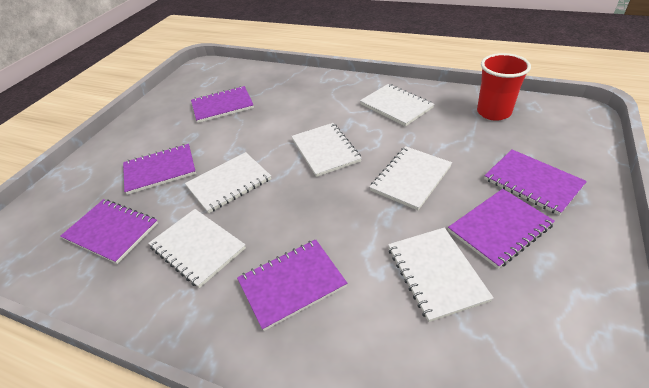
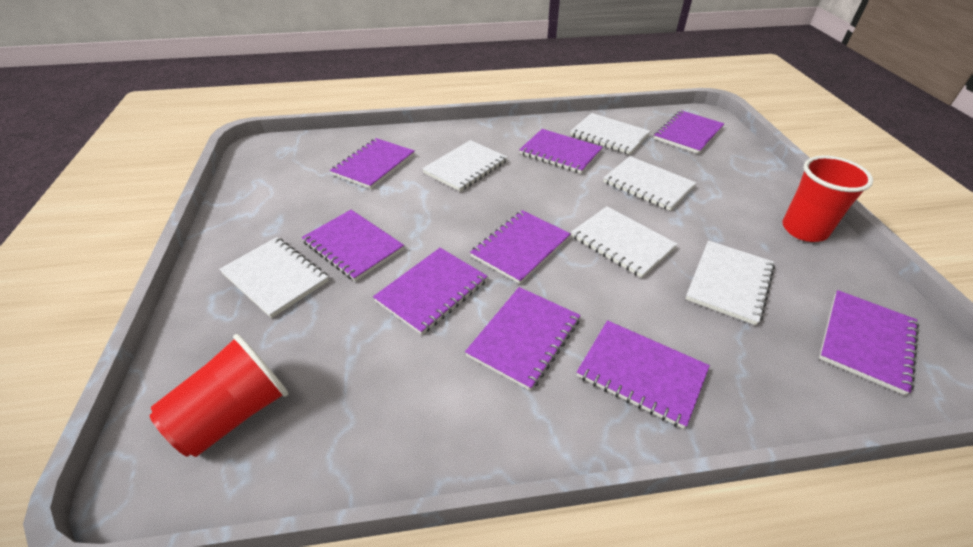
purple notebook: 6 -> 9
red cup: 1 -> 2

